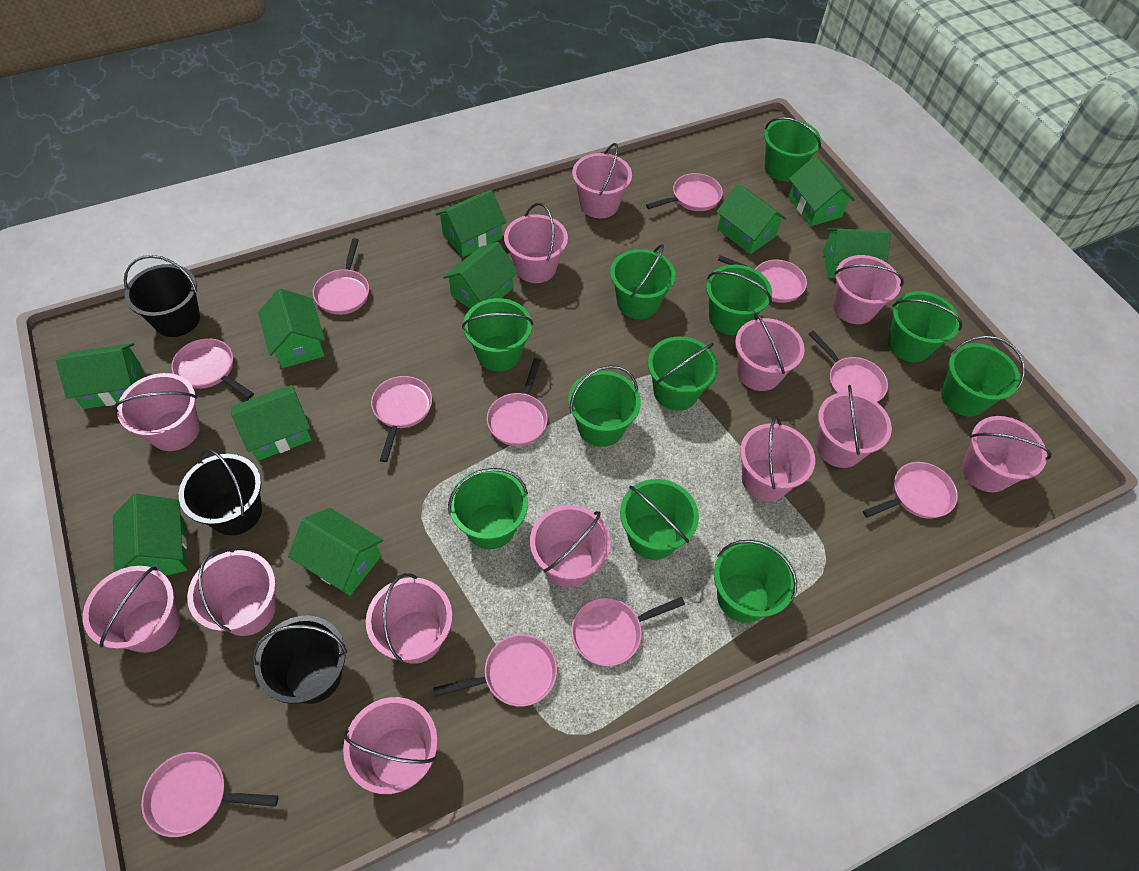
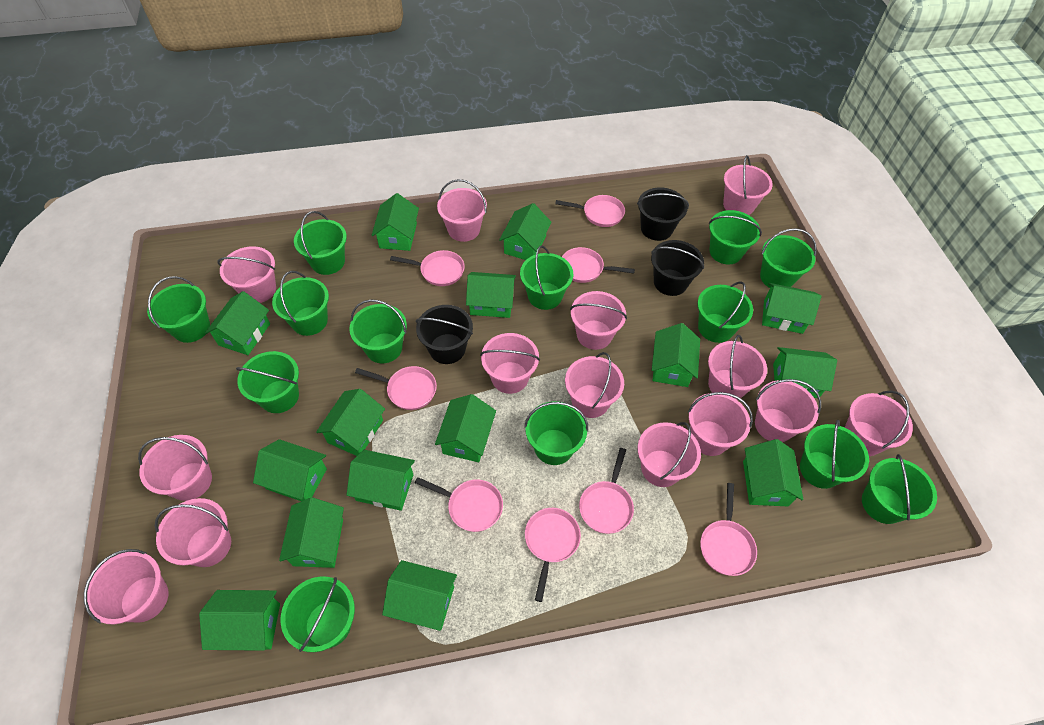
green bucket: 11 -> 13
green house: 10 -> 15
pink bucket: 13 -> 14
pink pan: 11 -> 8

